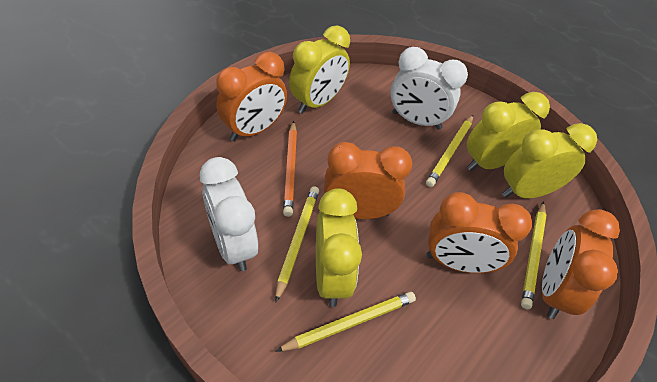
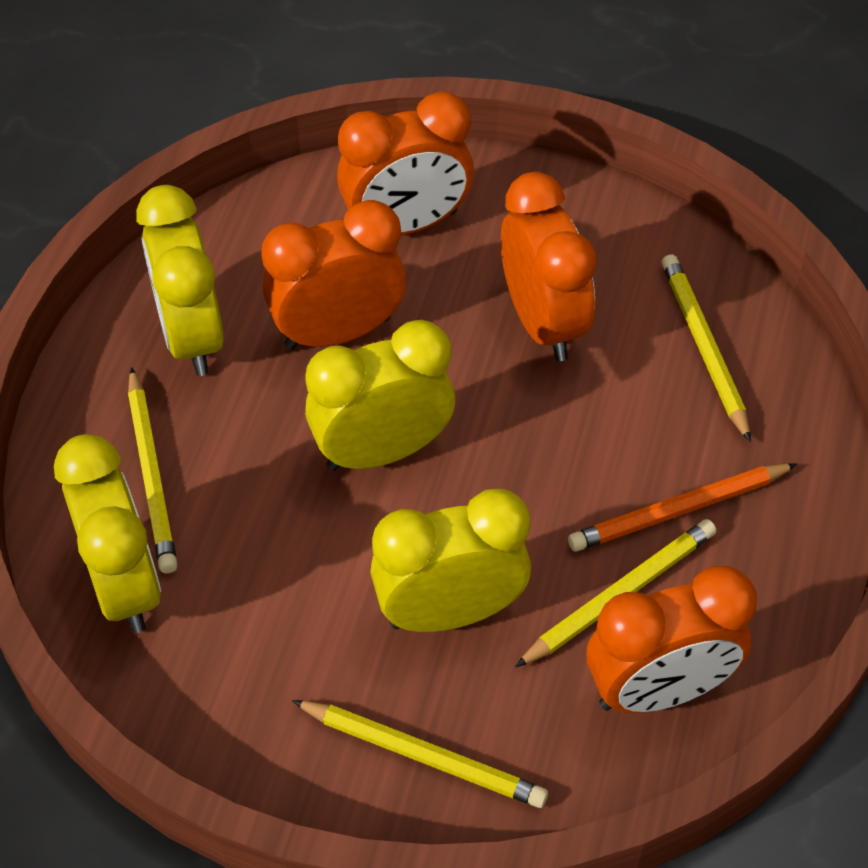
white clock: 2 -> 0

